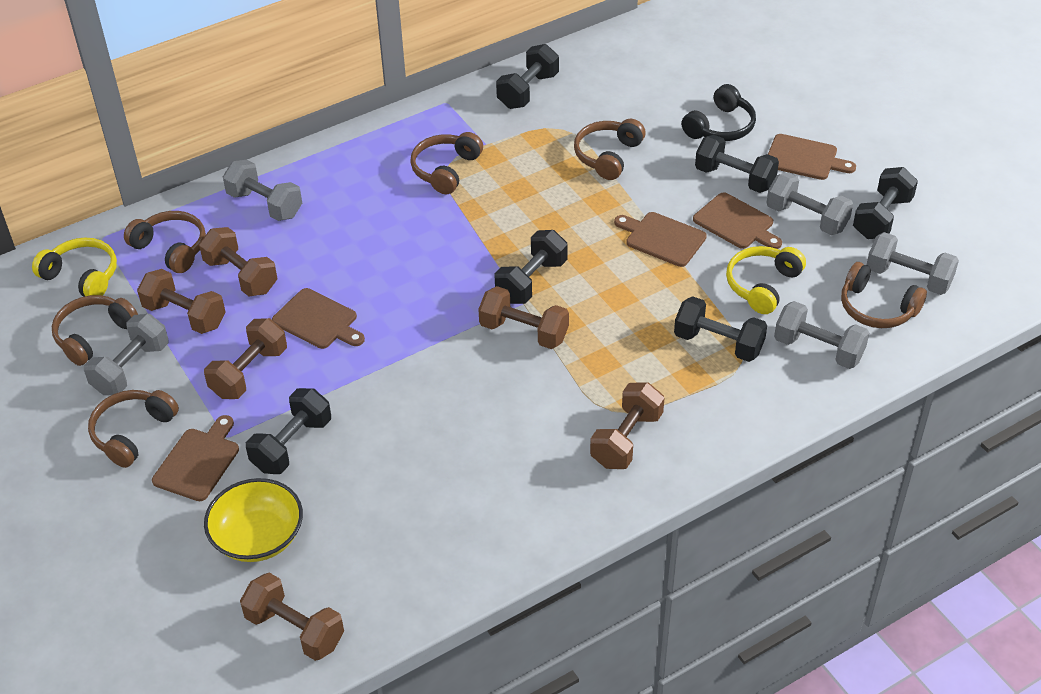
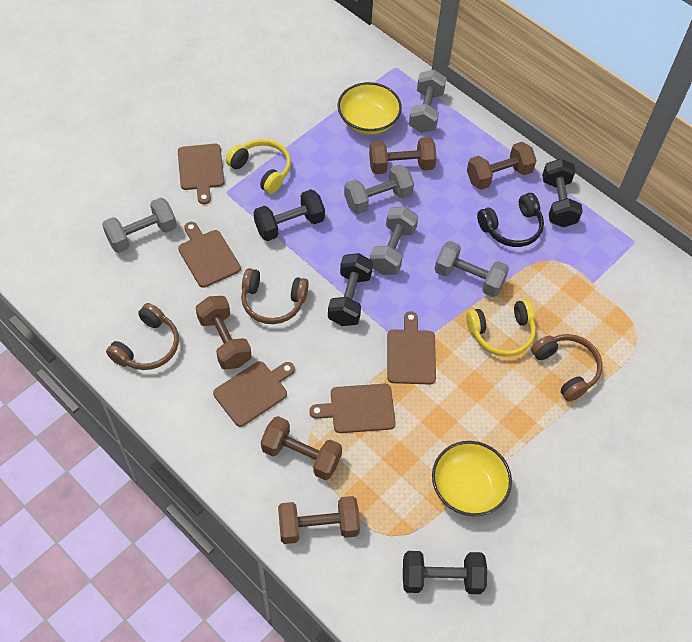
black dumbbell: 6 -> 4
brown dumbbell: 6 -> 5
brown headphones: 6 -> 3
yellow bowl: 1 -> 2

